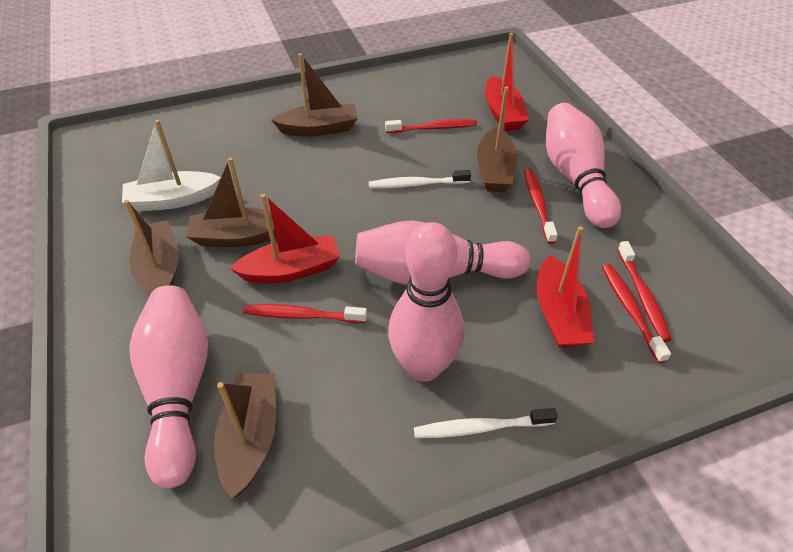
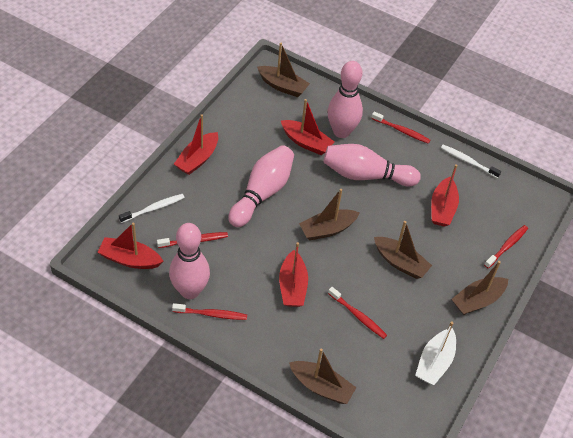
red boat: 3 -> 5

